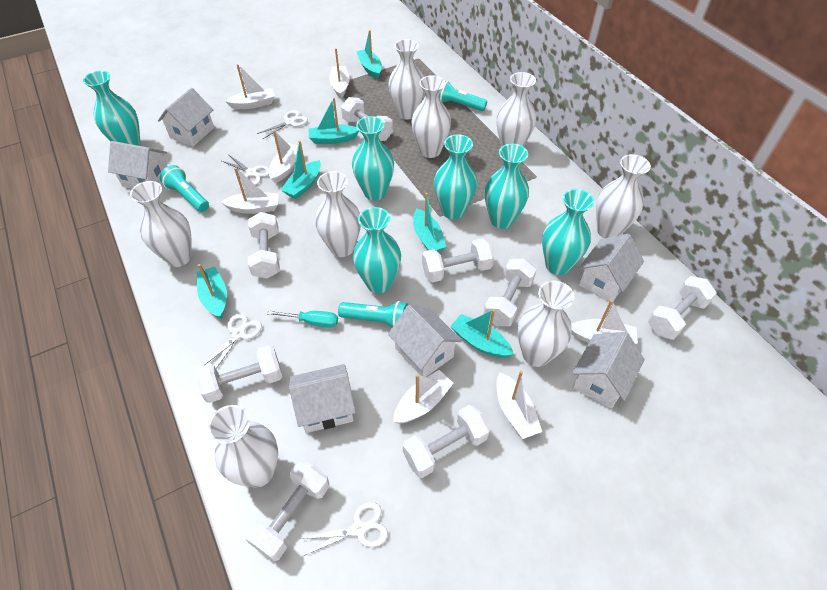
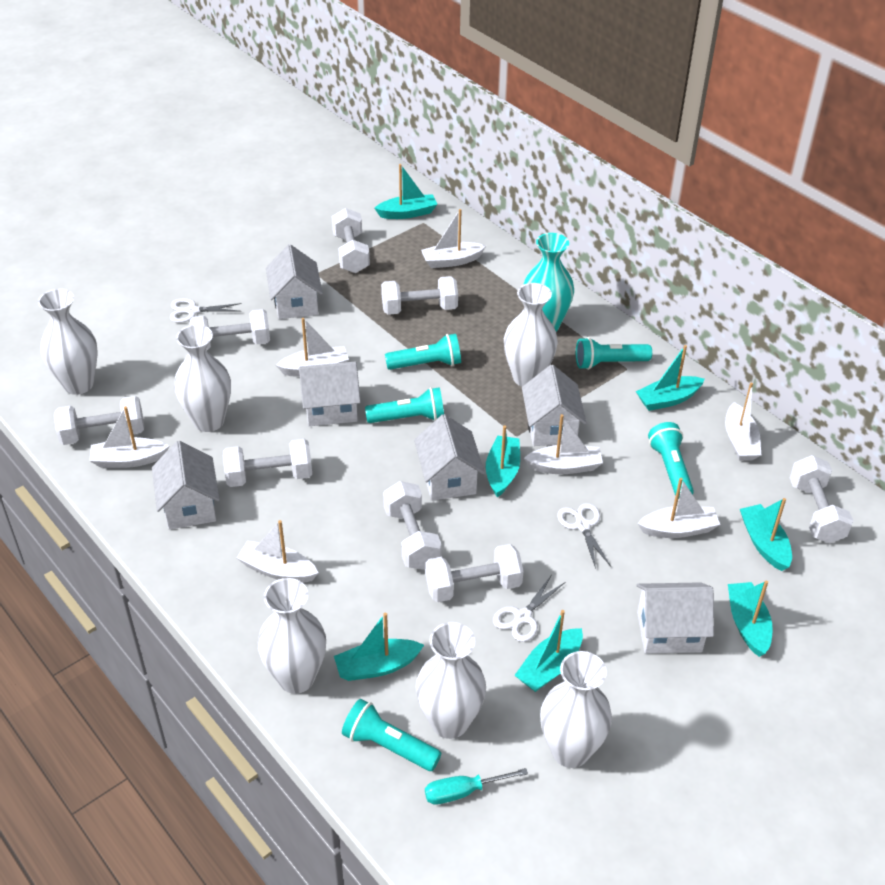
turquoise boat: 6 -> 7
turquoise flashlight: 3 -> 5
turquoise vase: 6 -> 1
white scissors: 4 -> 3
white vase: 8 -> 6

